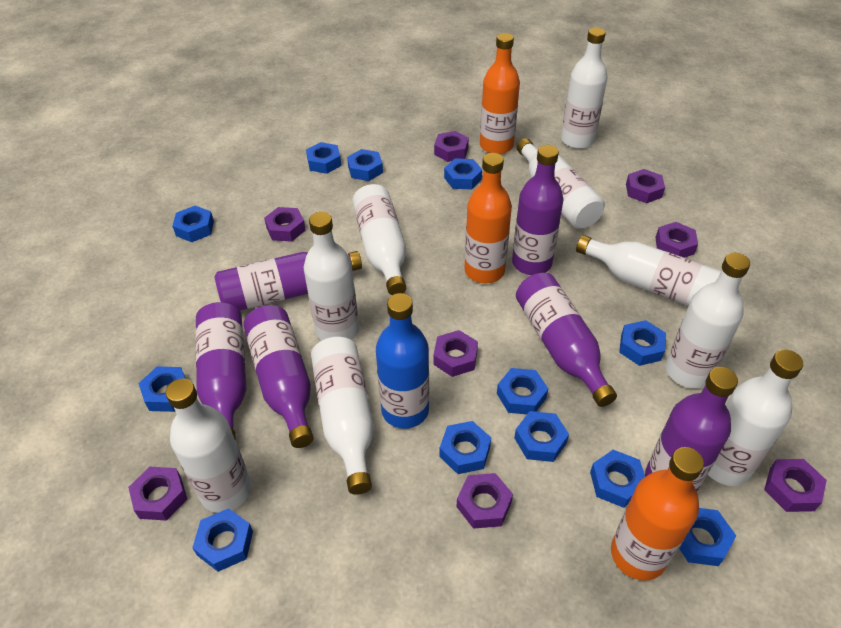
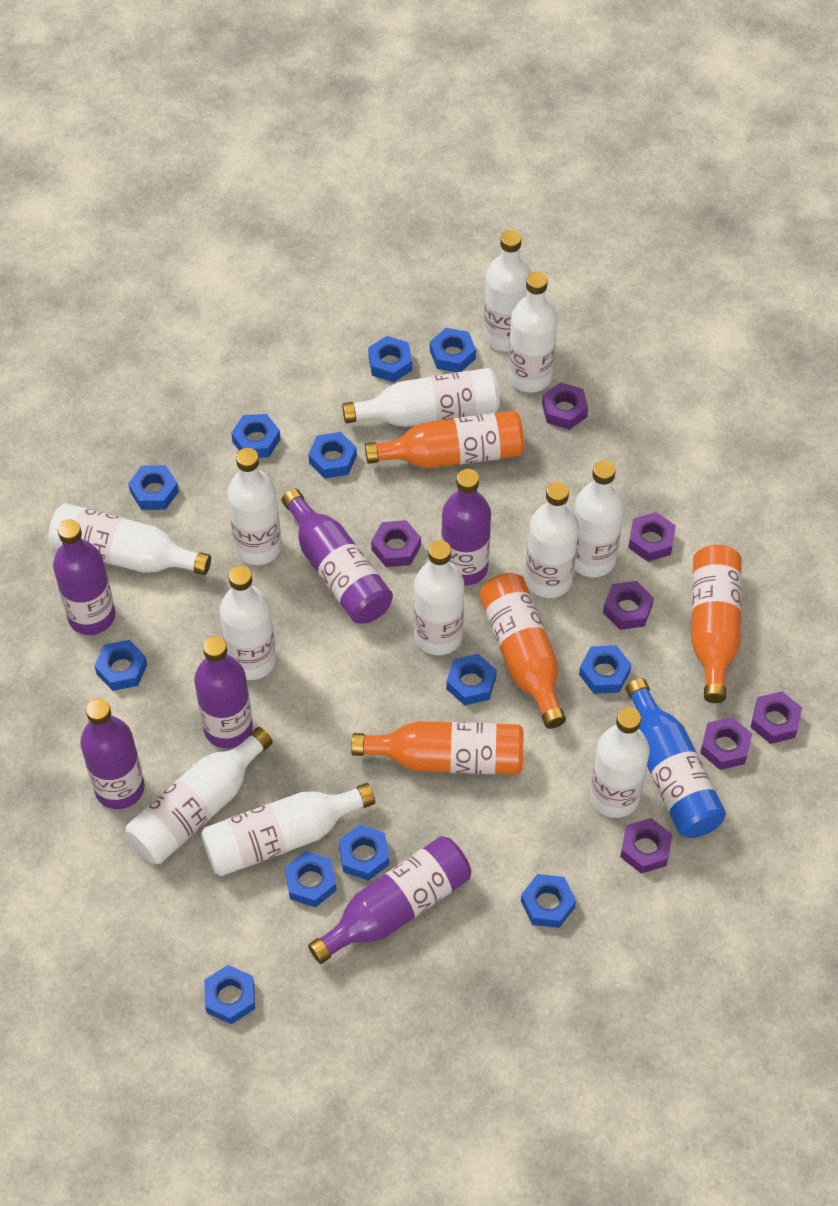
orange bottle: 3 -> 4
purple nut: 8 -> 7
white bottle: 9 -> 12

